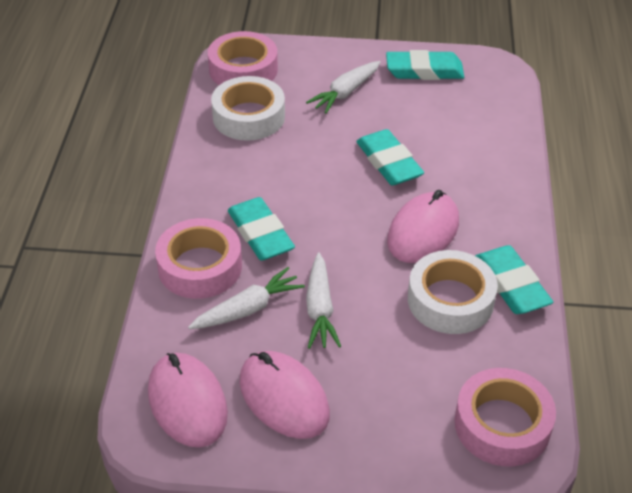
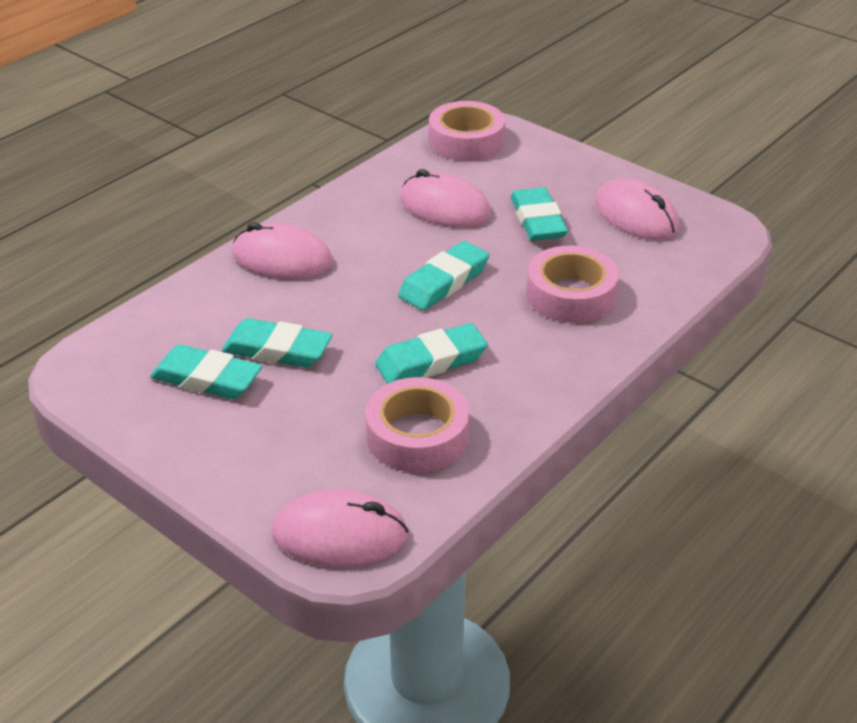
pink mouse: 3 -> 4
turquoise eraser: 4 -> 5
white carrot: 3 -> 0
white tape: 2 -> 0

